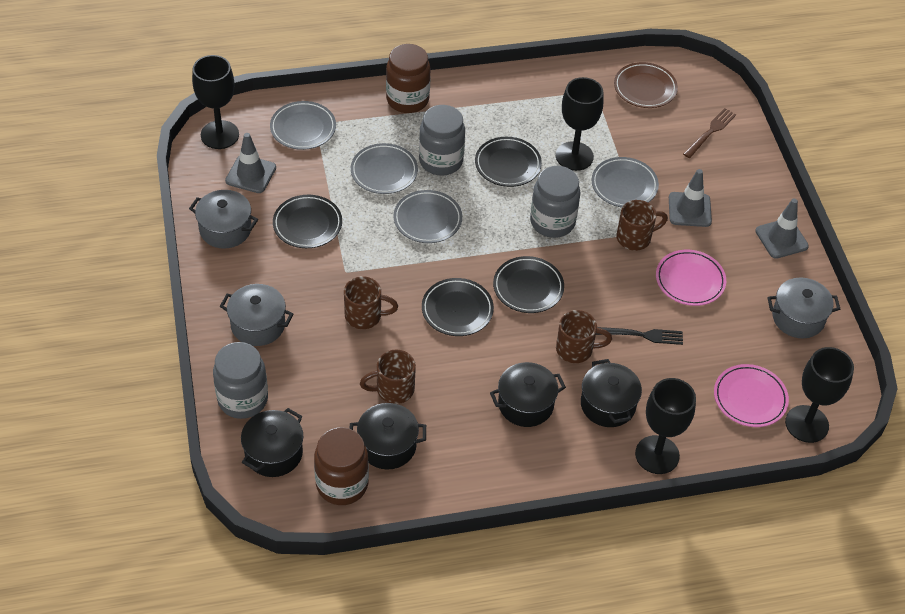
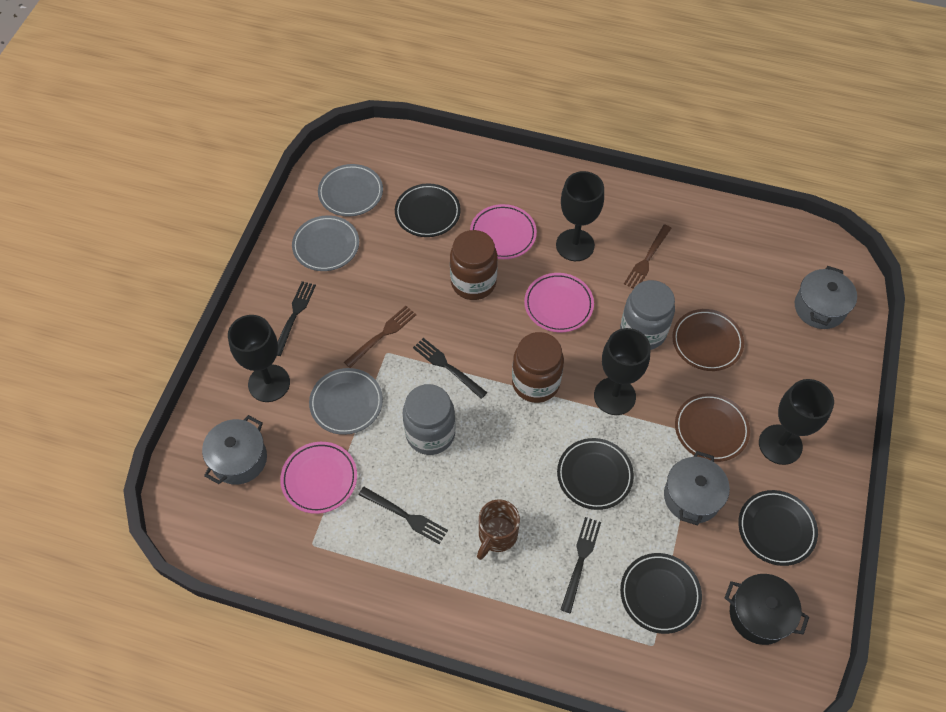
black fork: 1 -> 4
black pot: 4 -> 1
brown fork: 1 -> 2
brown mug: 4 -> 1
brown plate: 1 -> 2
grey jar: 3 -> 2
grey plate: 4 -> 3
grey traffic cone: 3 -> 0
pink plate: 2 -> 3

